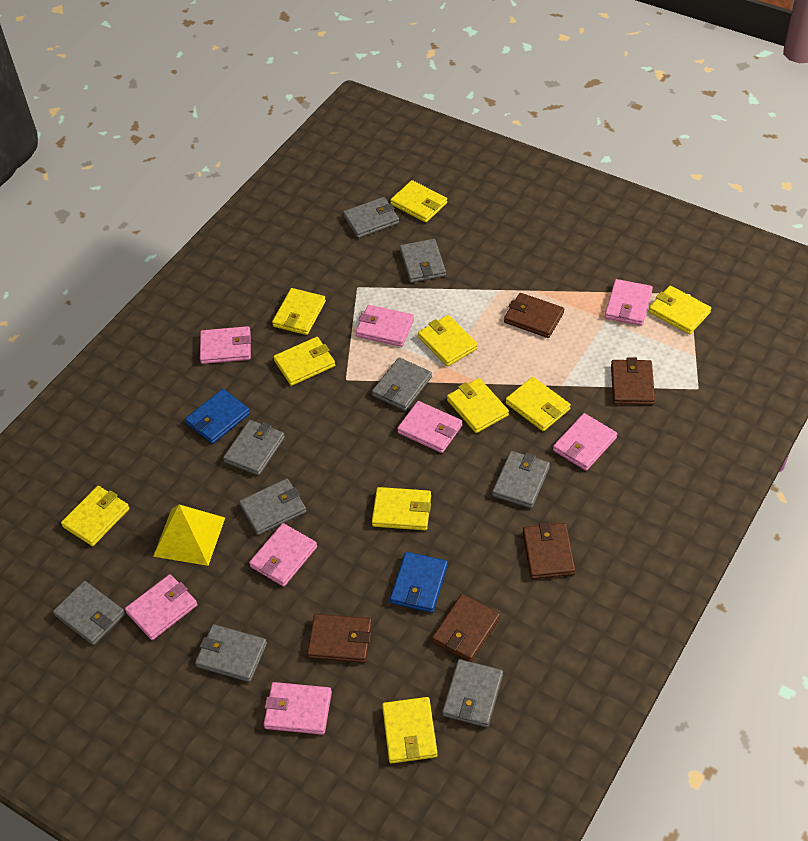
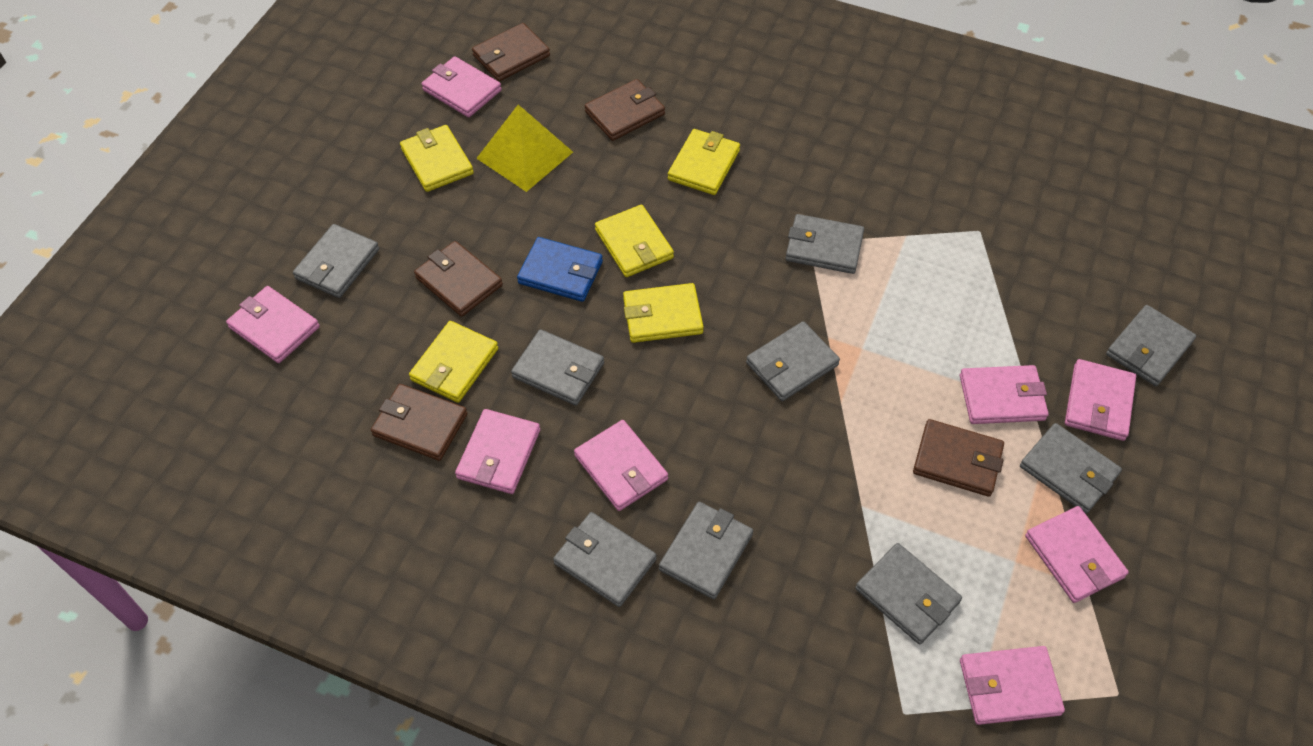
blue wallet: 2 -> 1
yellow wallet: 10 -> 5

